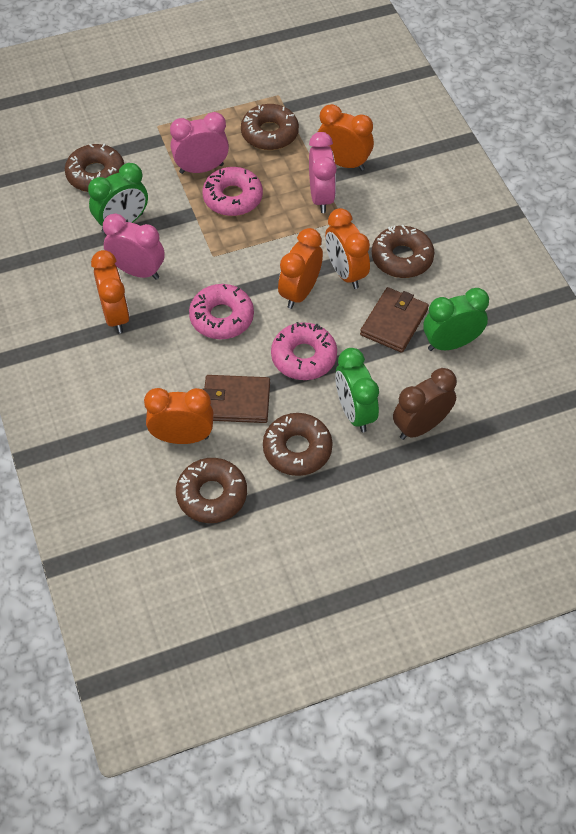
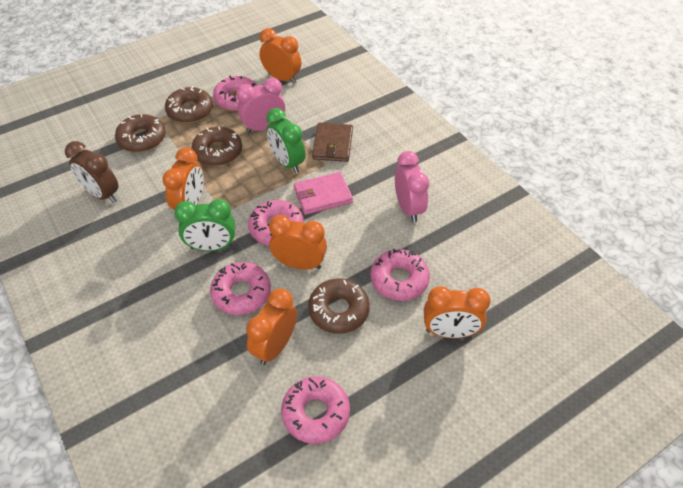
brown donut: 5 -> 4
brown wallet: 2 -> 1
green clock: 3 -> 2
pink clock: 3 -> 2
pink donut: 3 -> 5
pink wallet: 0 -> 1

